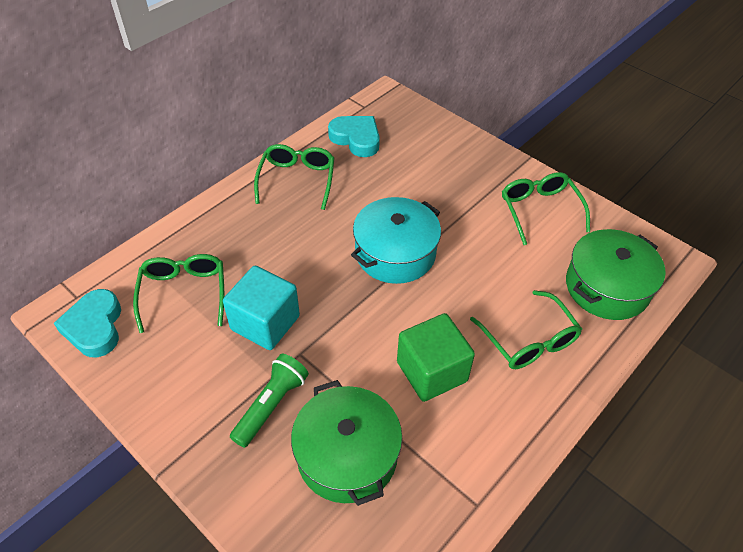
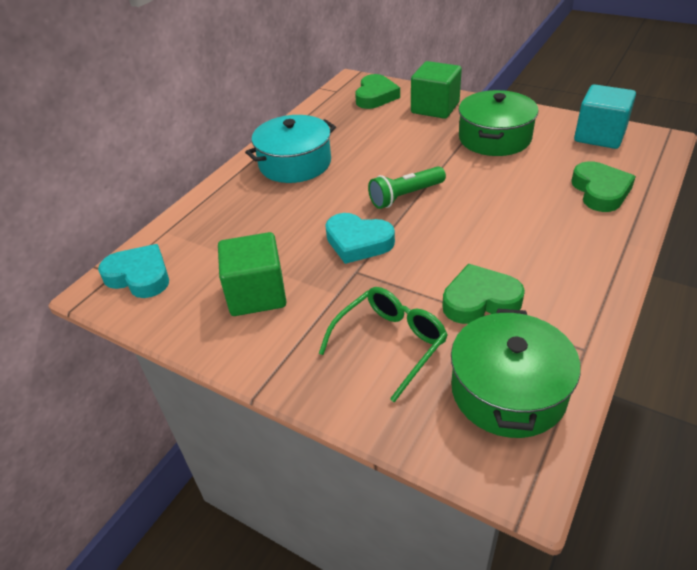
green cube: 1 -> 2
green glasses: 4 -> 1
green heart: 0 -> 3

